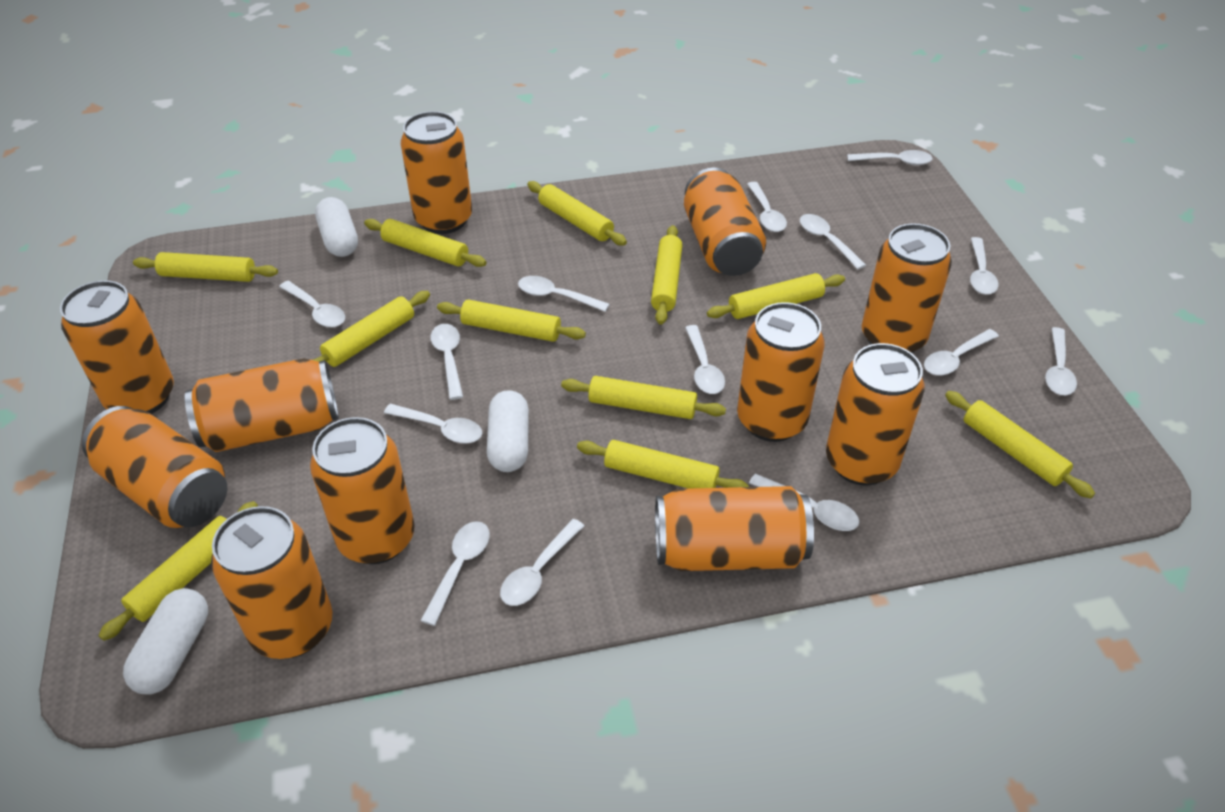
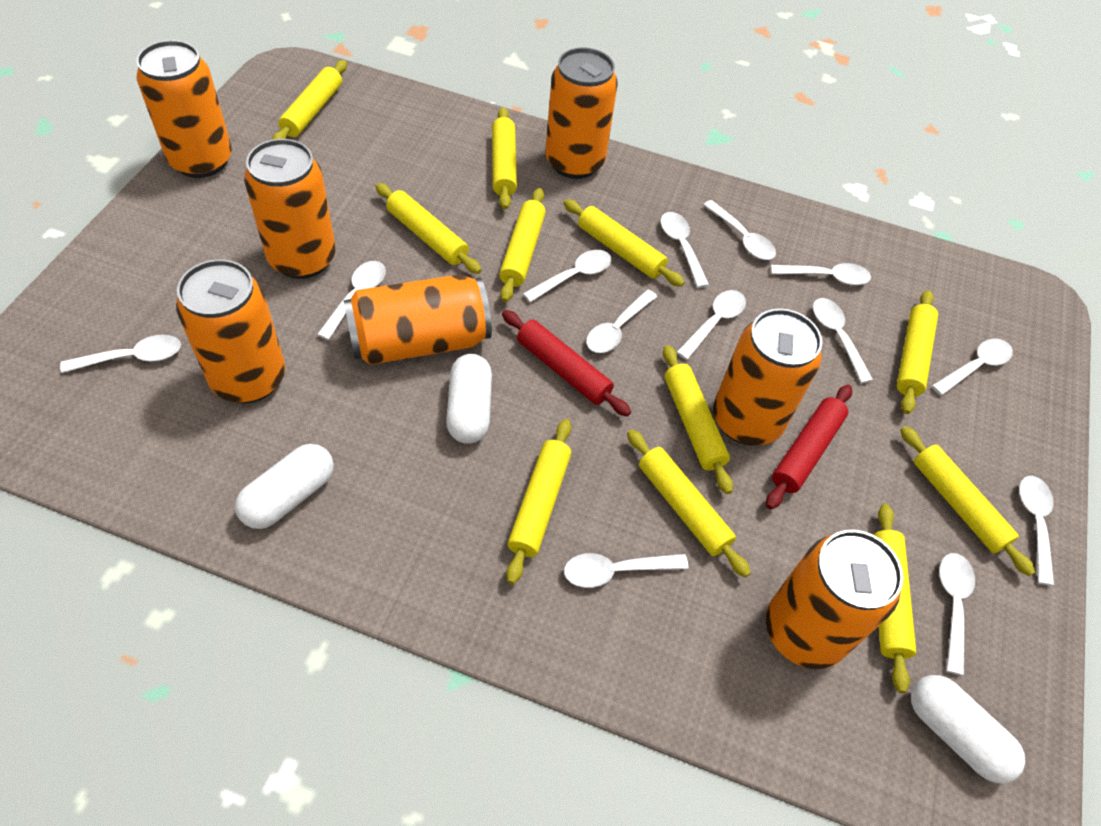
orange can: 11 -> 7
red rolling pin: 0 -> 2
white spoon: 14 -> 13

